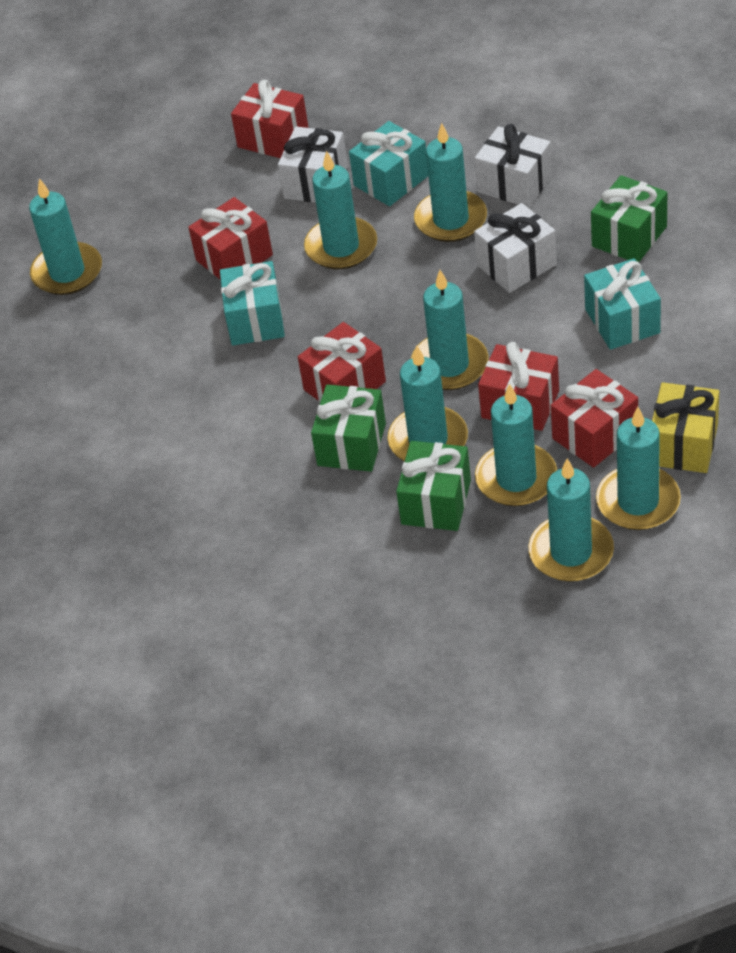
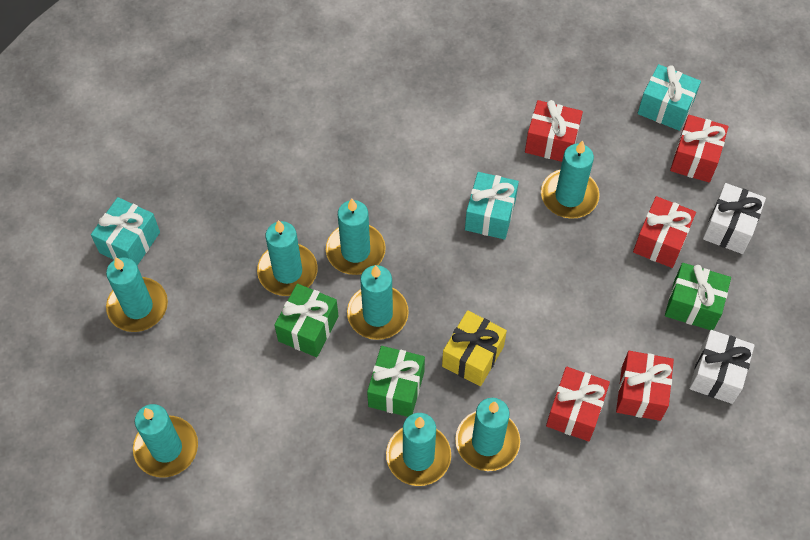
white gift: 3 -> 2

